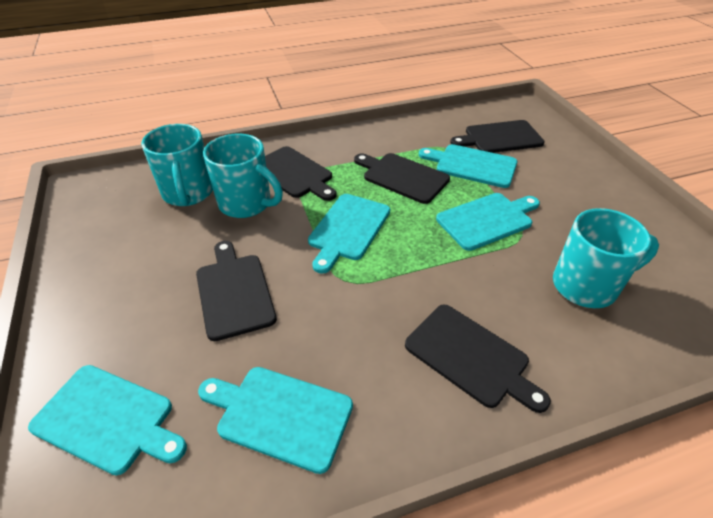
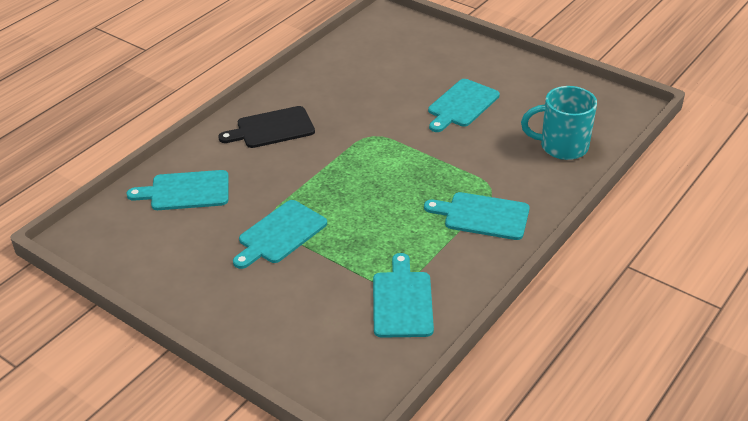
black cutting board: 5 -> 1
turquoise mug: 3 -> 1

